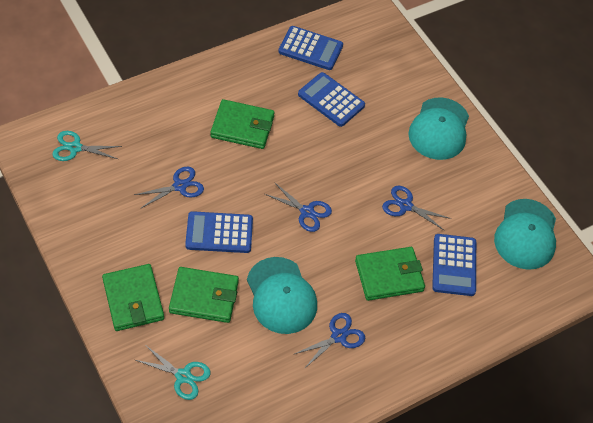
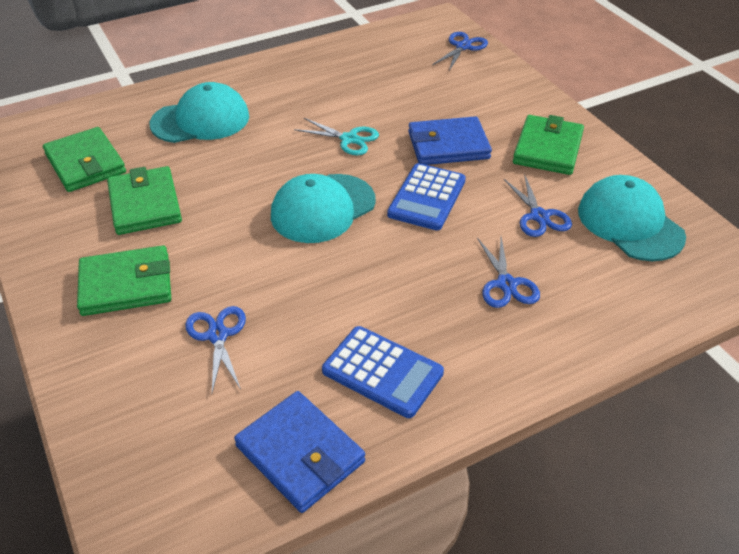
blue calculator: 4 -> 2
blue wallet: 0 -> 2
turquoise scissors: 2 -> 1

